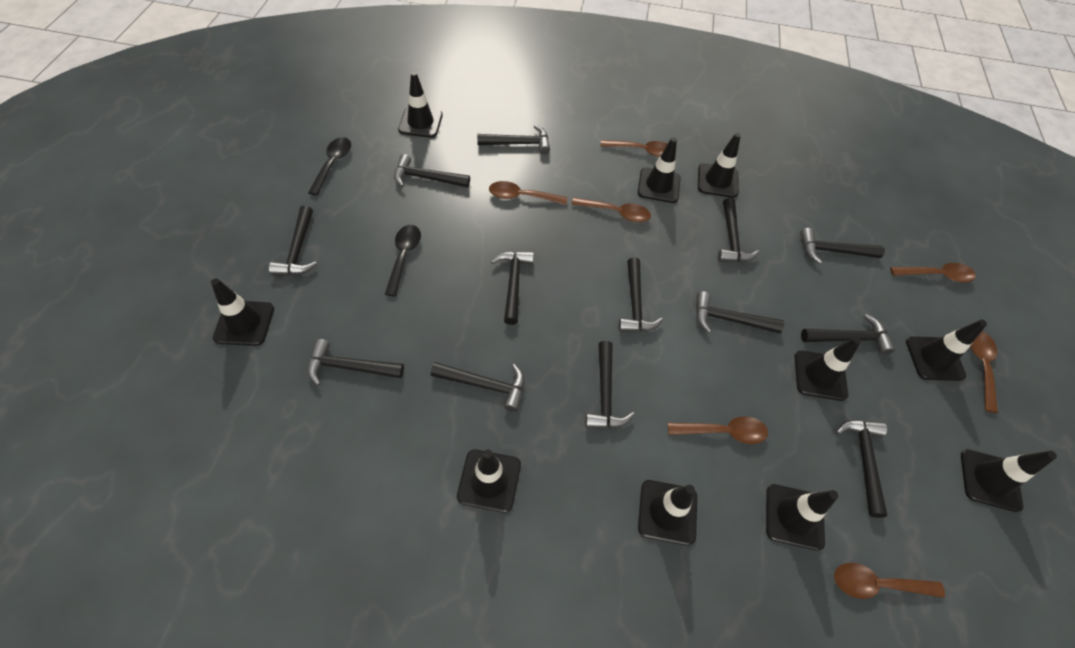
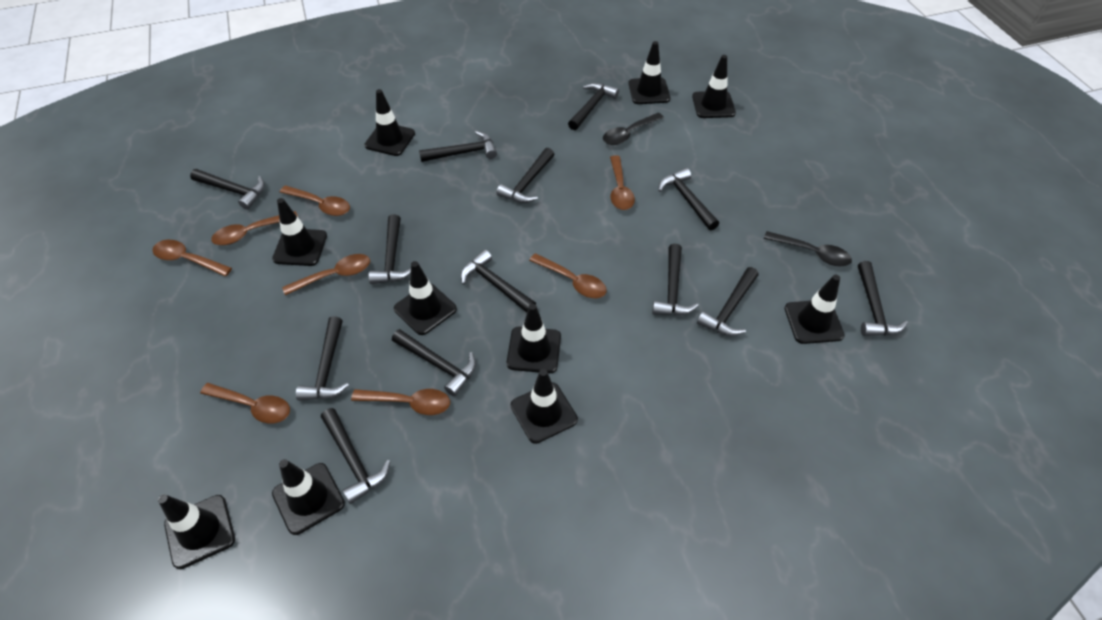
brown spoon: 7 -> 8

